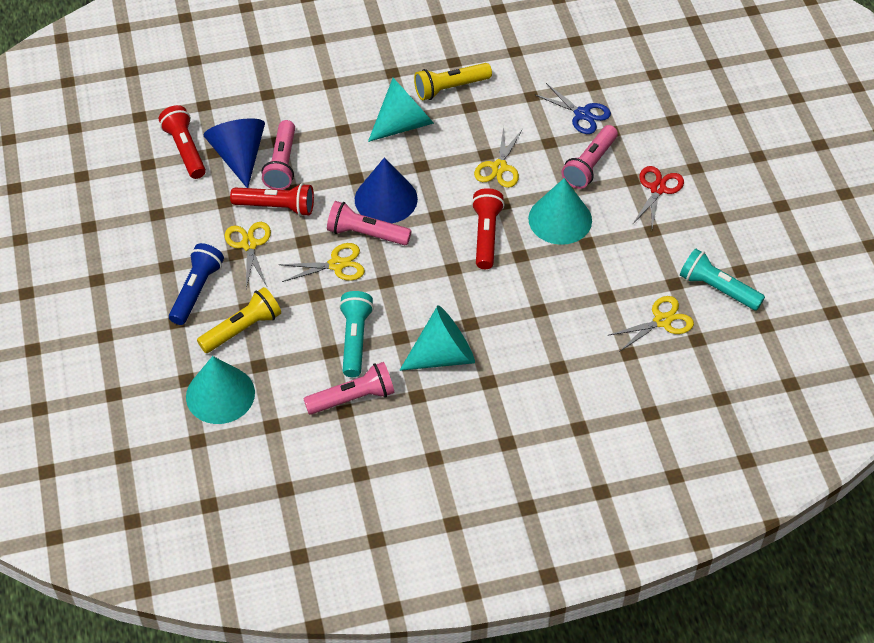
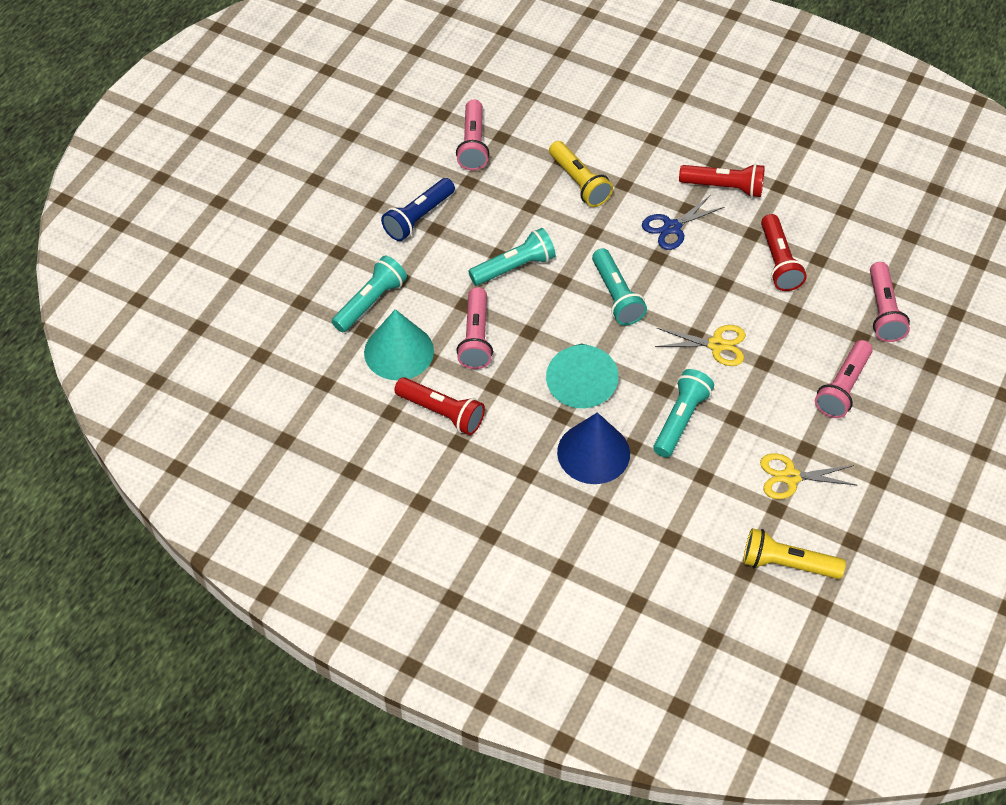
blue cone: 2 -> 1
red scissors: 1 -> 0
turquoise cone: 4 -> 2
turquoise flashlight: 2 -> 4
yellow scissors: 4 -> 2

